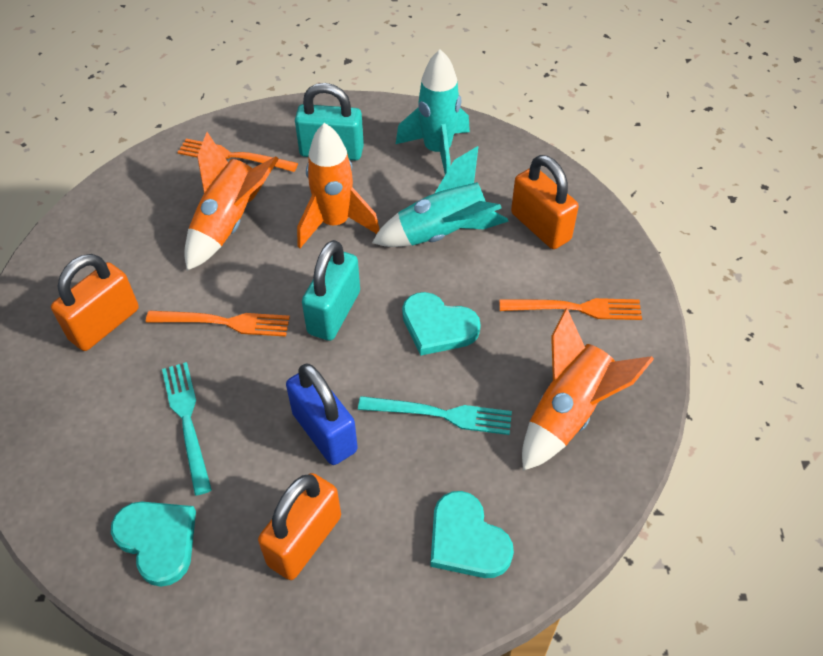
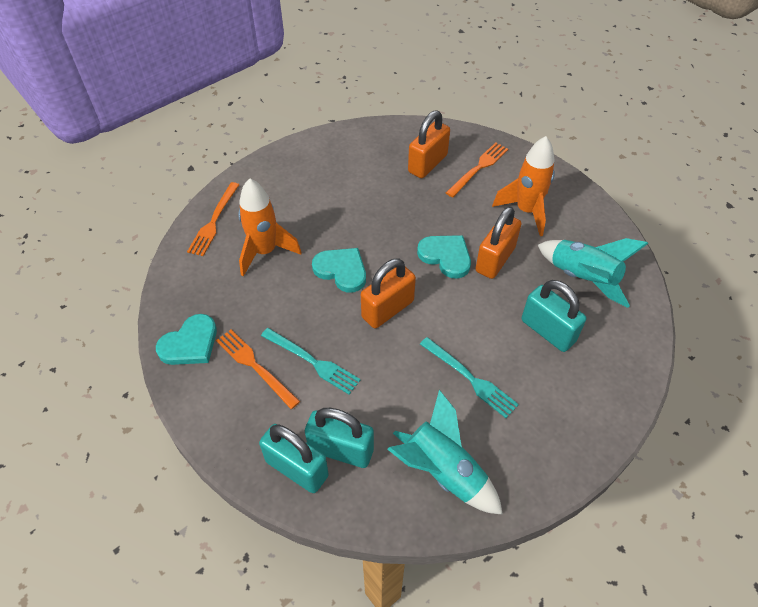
blue padlock: 1 -> 0
orange rocket: 3 -> 2
turquoise padlock: 2 -> 3

